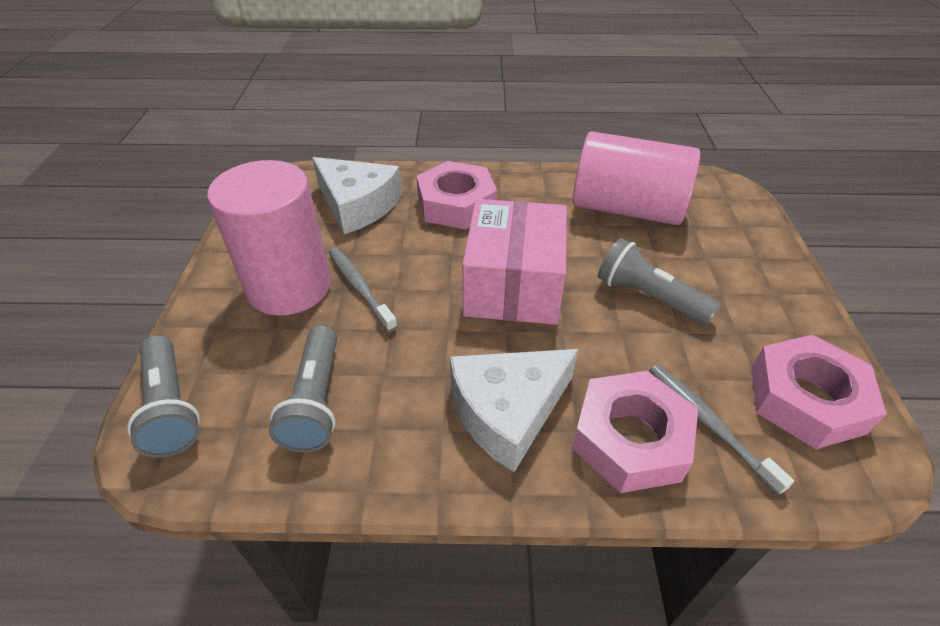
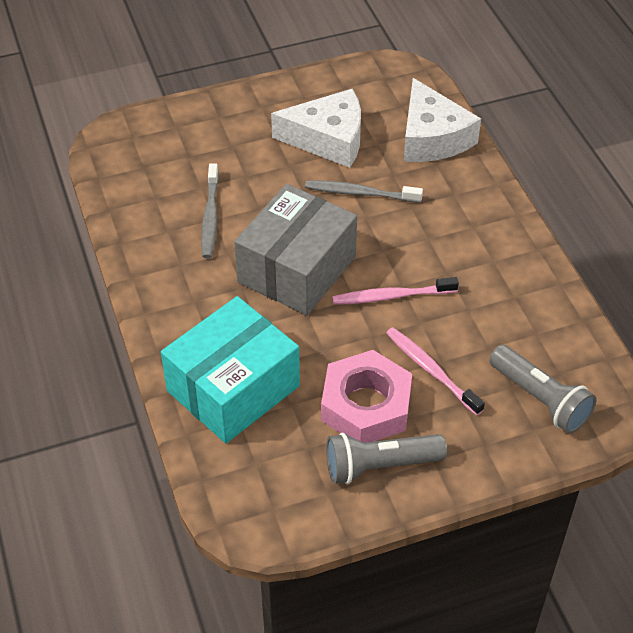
grey box: 0 -> 1
grey flashlight: 3 -> 2
pink box: 1 -> 0
pink cylinder: 2 -> 0
pink nut: 3 -> 1
pink toothbrush: 0 -> 2
turquoise box: 0 -> 1

